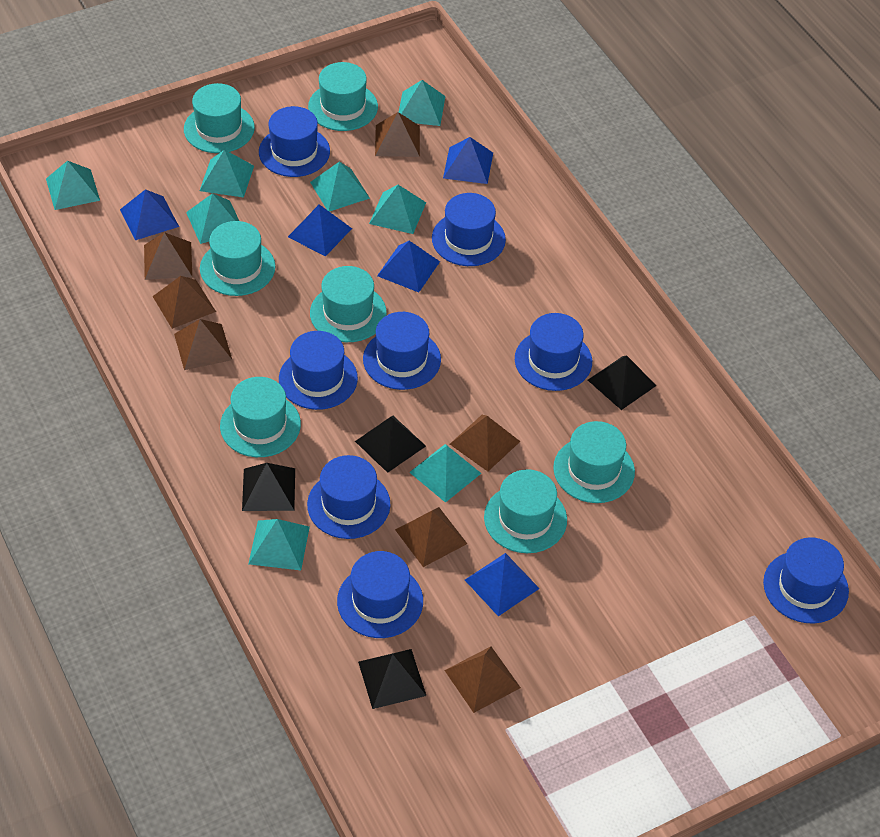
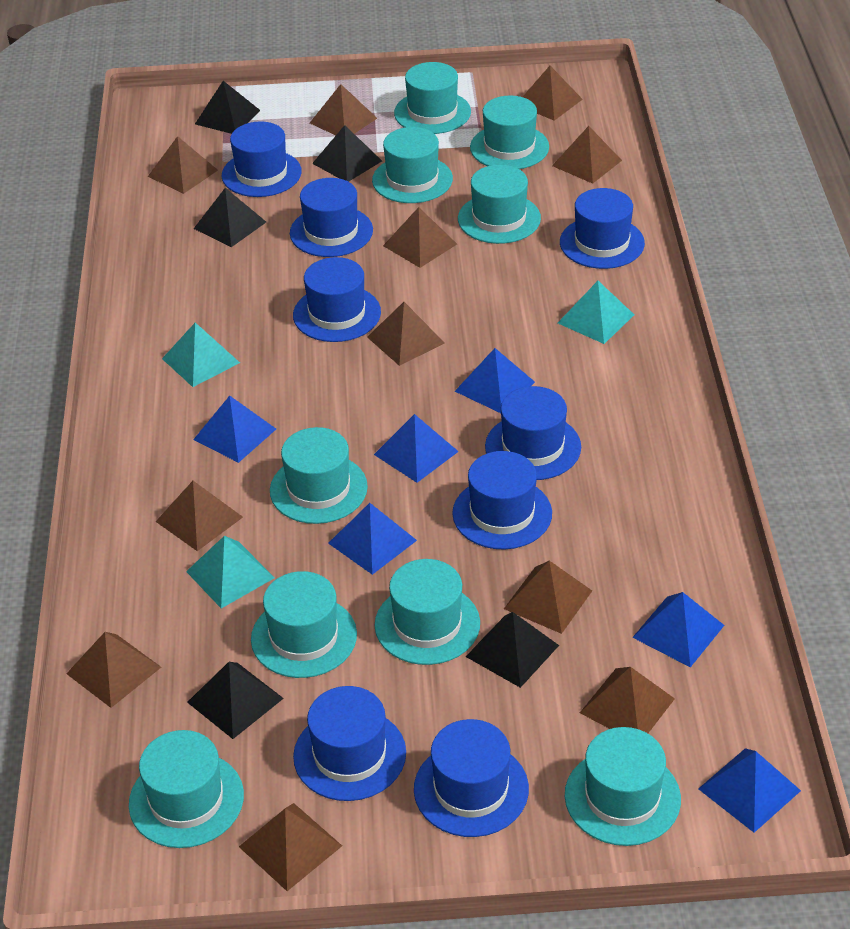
black pyramid: 4 -> 5
blue pyramid: 5 -> 6
brown pyramid: 7 -> 11
turquoise hat: 7 -> 9
turquoise pyramid: 8 -> 3

